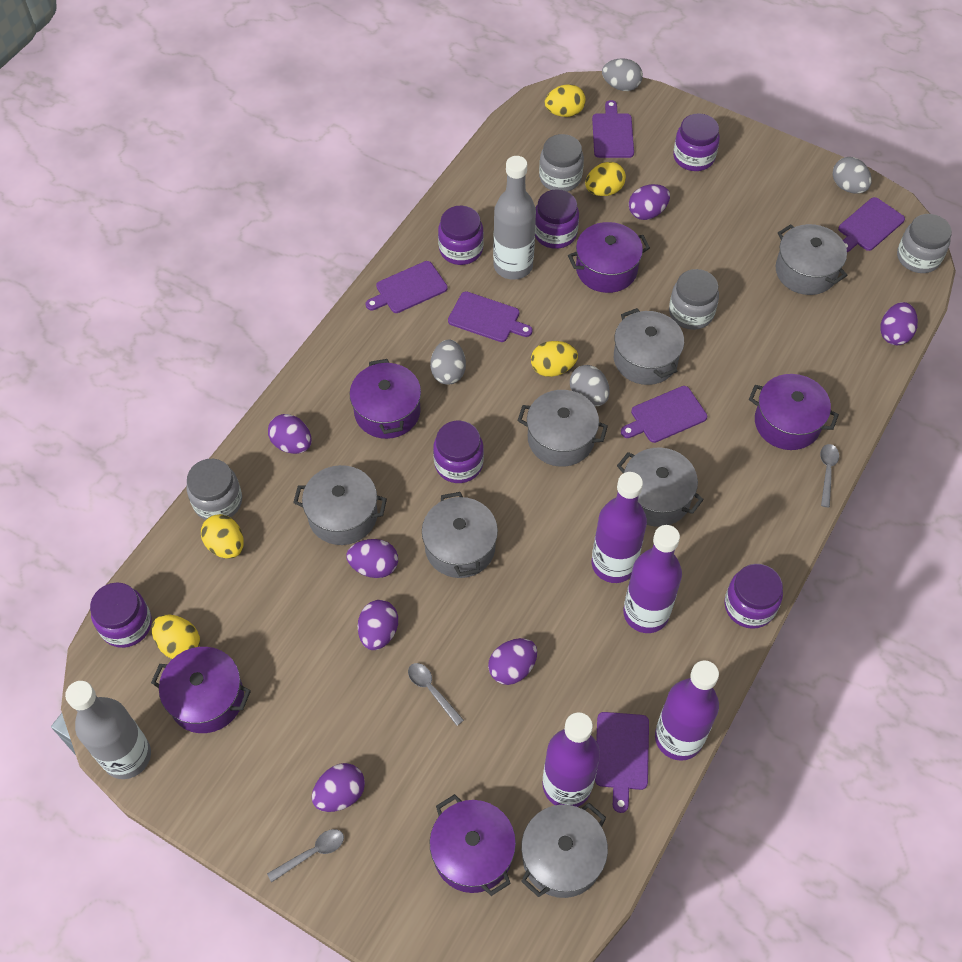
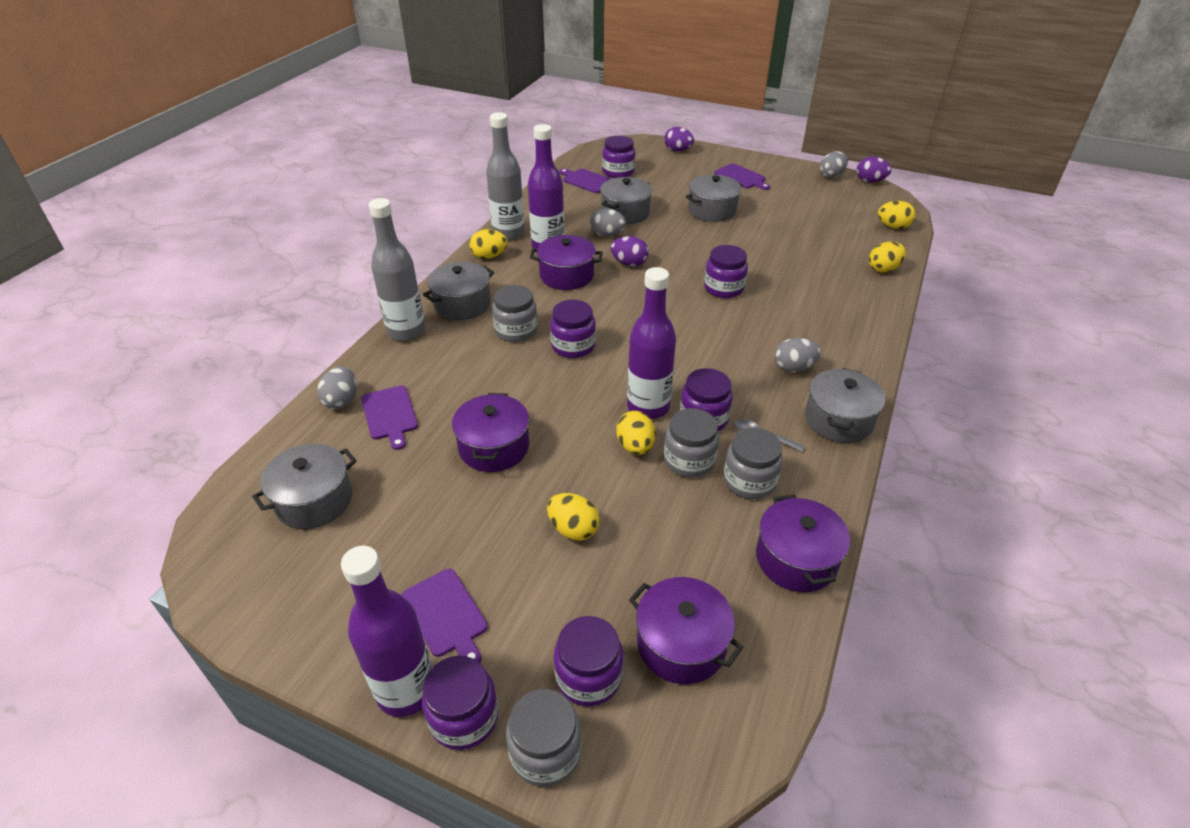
grey pot: 7 -> 5
grey spoon: 3 -> 1
purple bottle: 4 -> 3
purple cutting board: 6 -> 4
purple egg: 7 -> 3
purple pot: 5 -> 4

